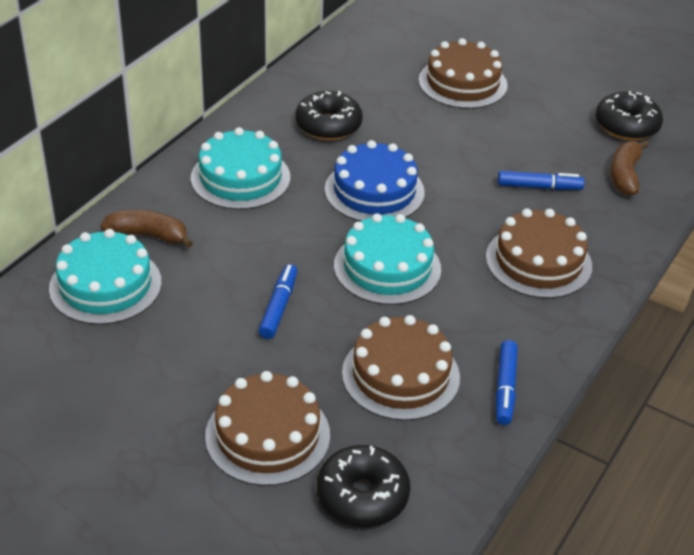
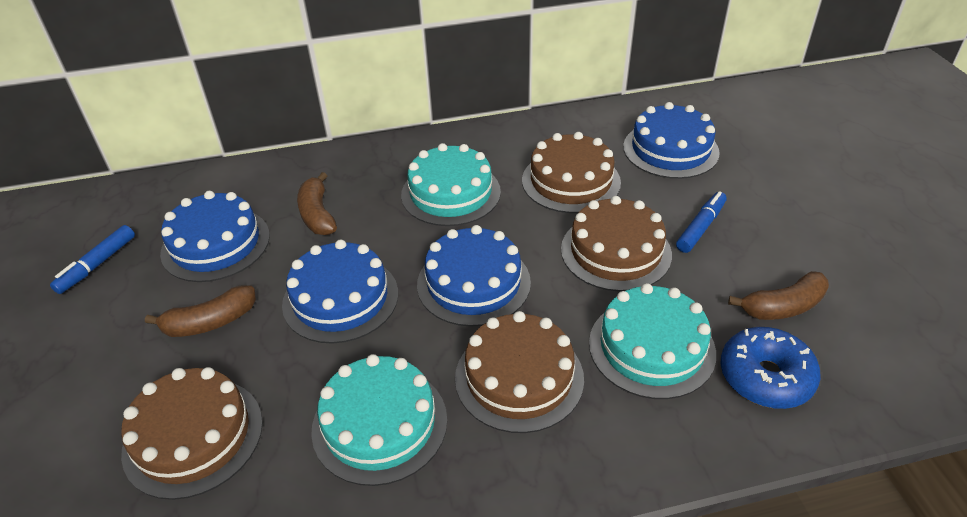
black donut: 3 -> 0
blue cake: 1 -> 4
blue donut: 0 -> 1
blue marker: 3 -> 2
brown banana: 2 -> 3

